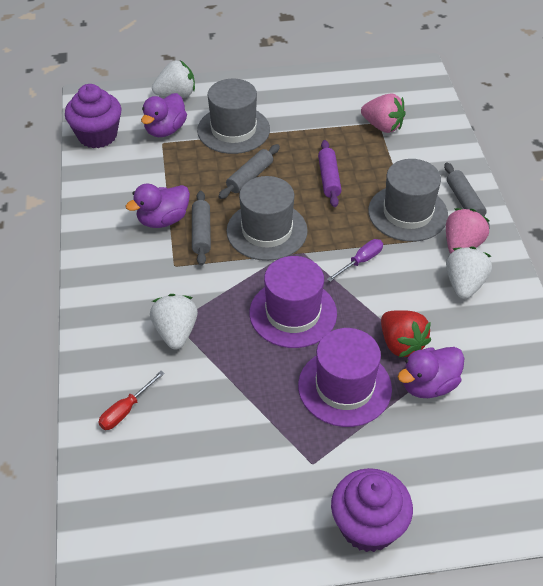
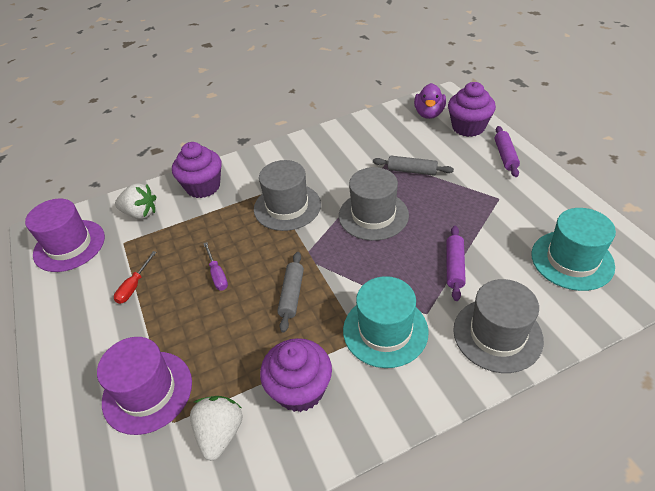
grey rolling pin: 3 -> 2
pink strawberry: 2 -> 0
purple cupcake: 2 -> 3
purple duck: 3 -> 1
purple rolling pin: 1 -> 2
red strawberry: 1 -> 0
turquoise hat: 0 -> 2
white strawberry: 3 -> 2

